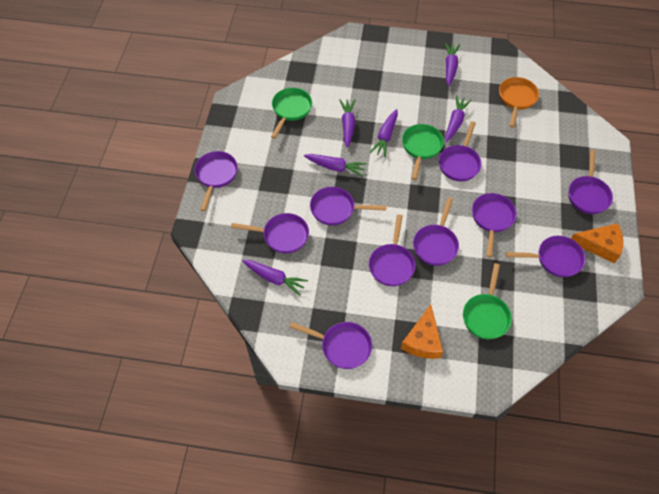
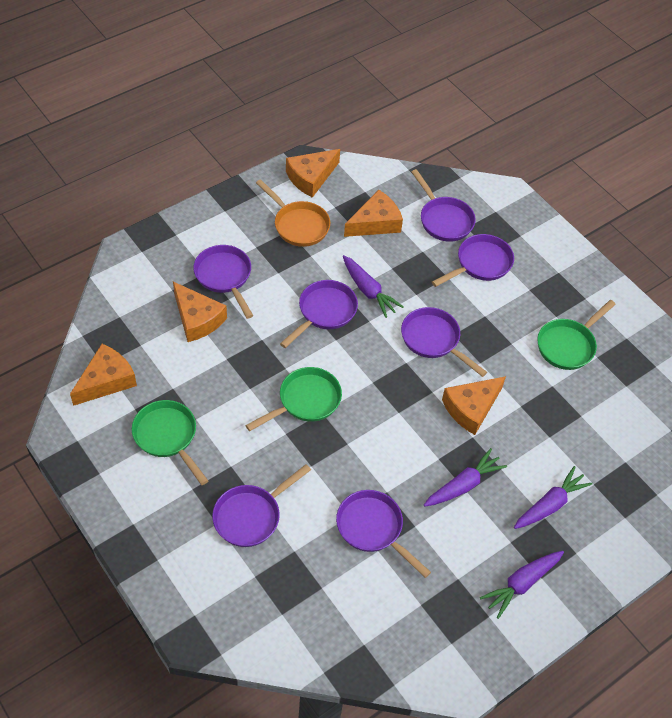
orange cheese: 2 -> 5
purple carrot: 6 -> 4
purple pan: 10 -> 7

